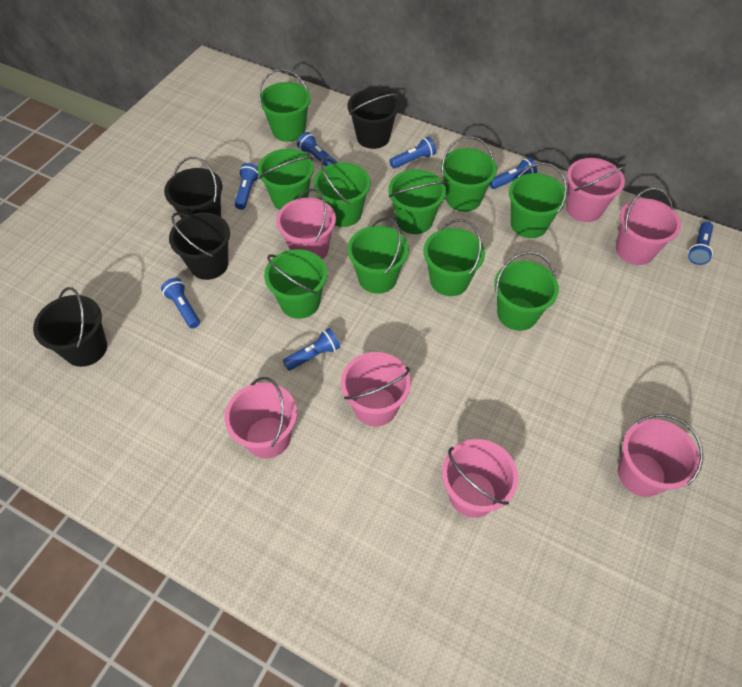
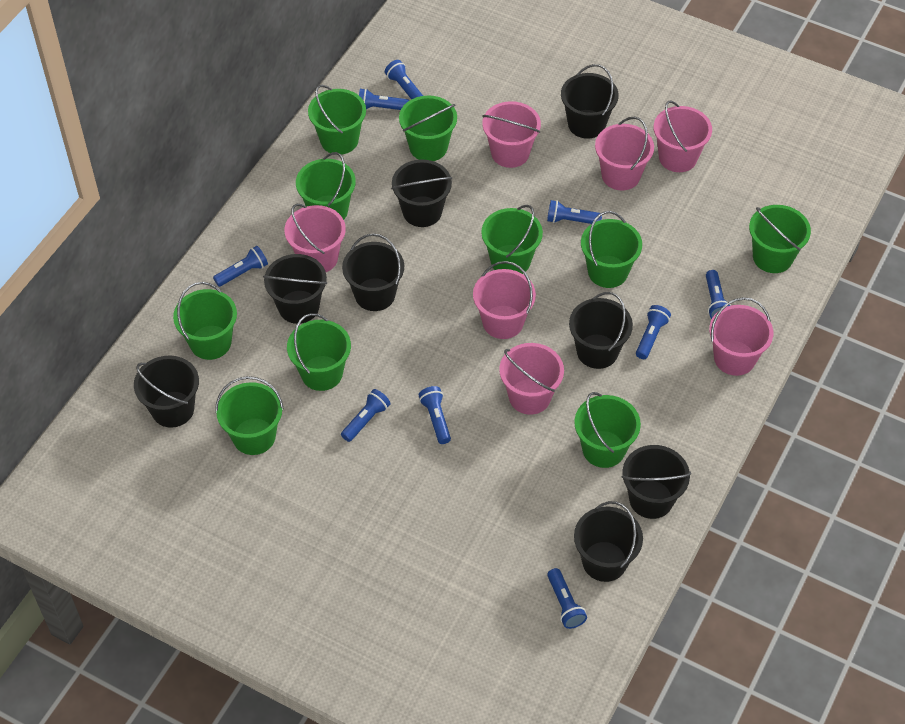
black bucket: 4 -> 8
blue flashlight: 7 -> 9

